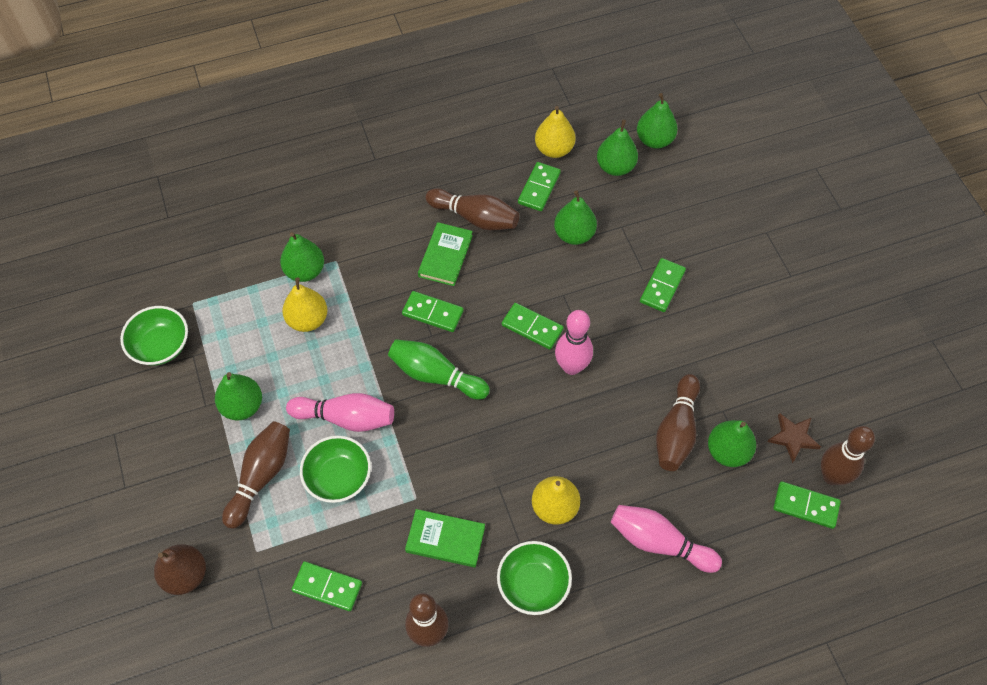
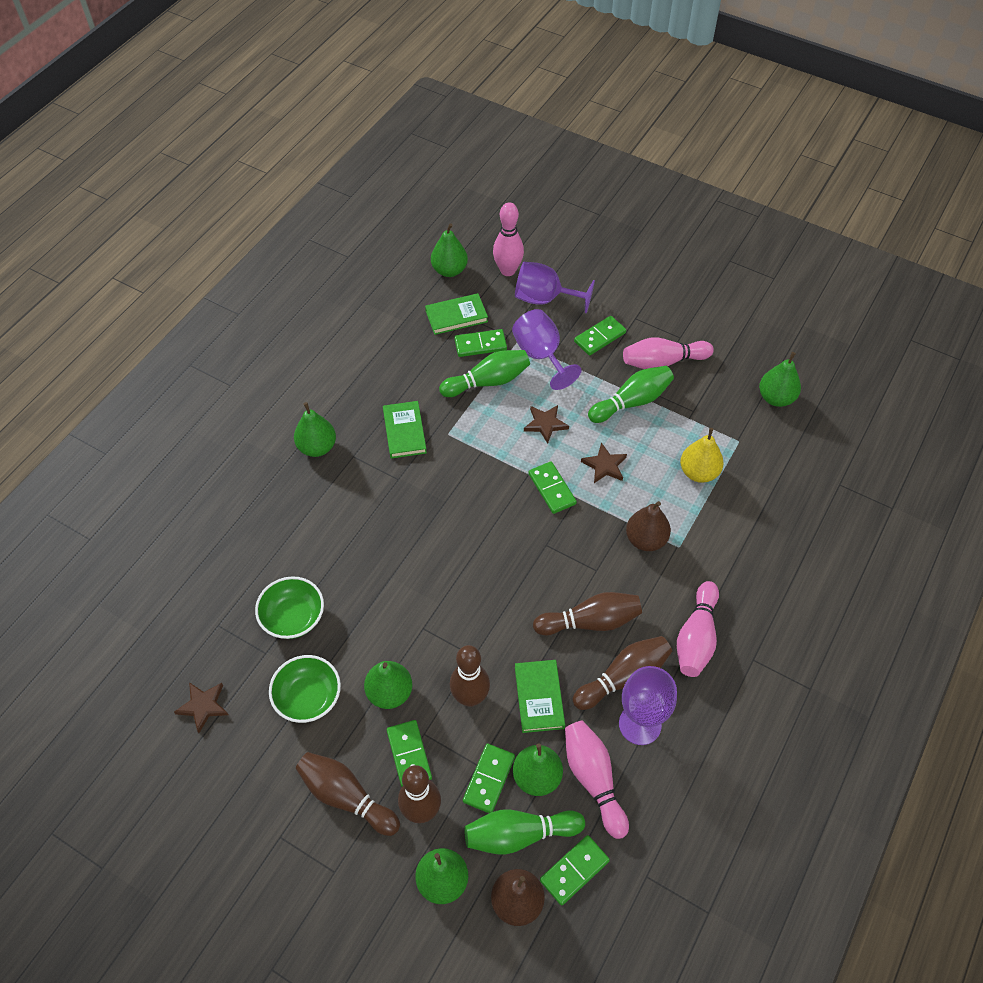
brown pear: 1 -> 2
brown star: 1 -> 3
green book: 2 -> 3
green bowl: 3 -> 2
green bowling pin: 1 -> 3
pink bowling pin: 3 -> 4
purple goblet: 0 -> 3
yellow pear: 3 -> 1

